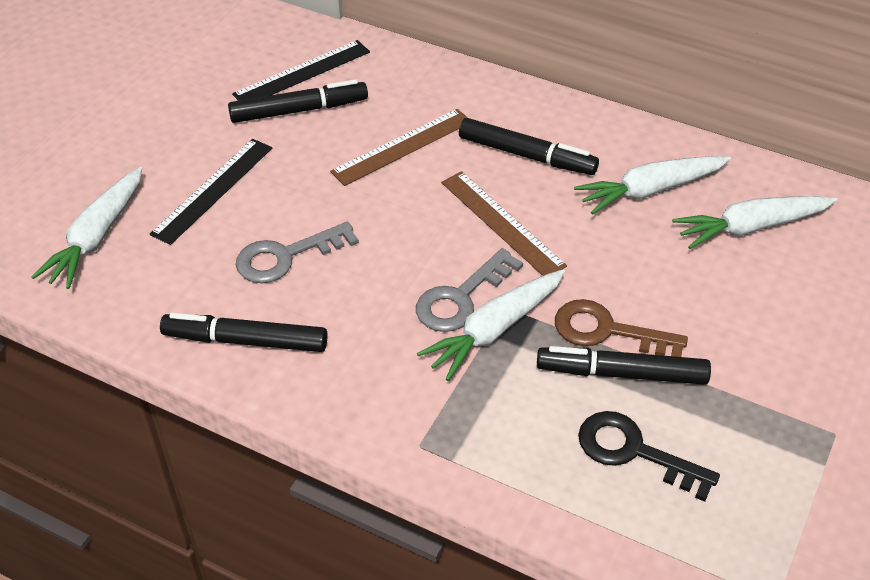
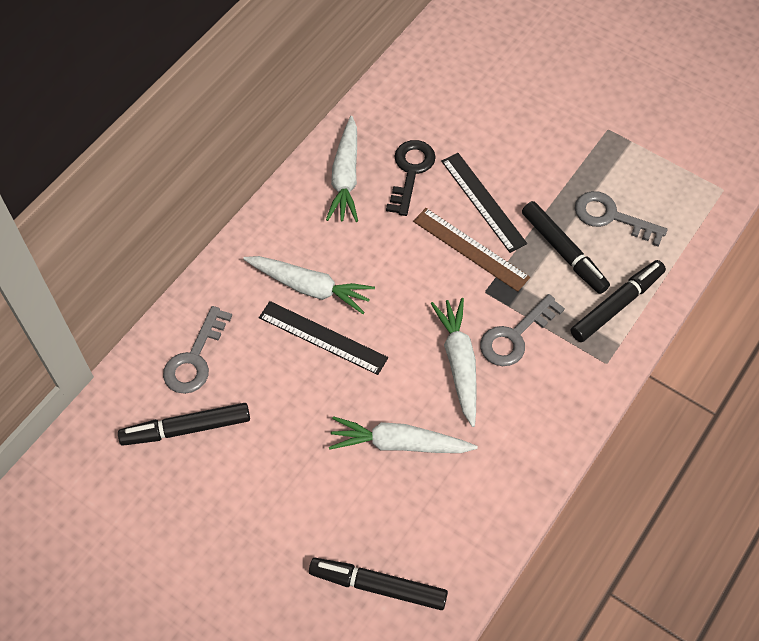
brown key: 1 -> 0
brown ruler: 2 -> 1
grey key: 2 -> 3

